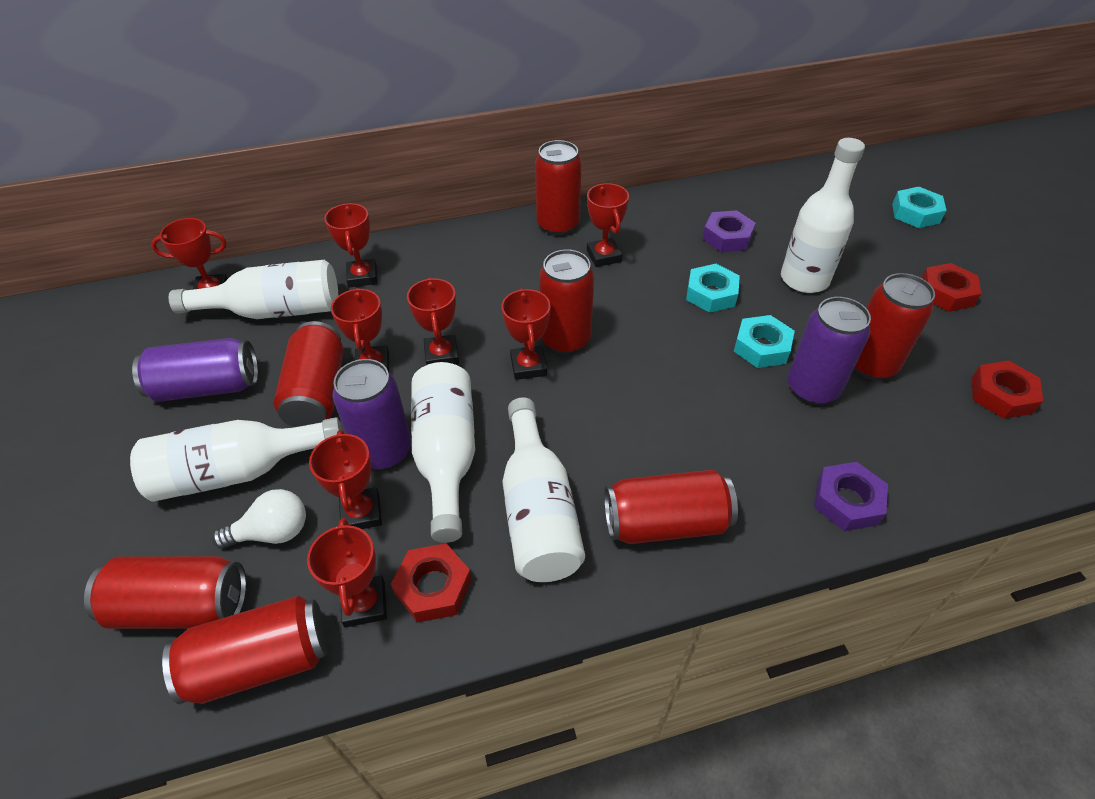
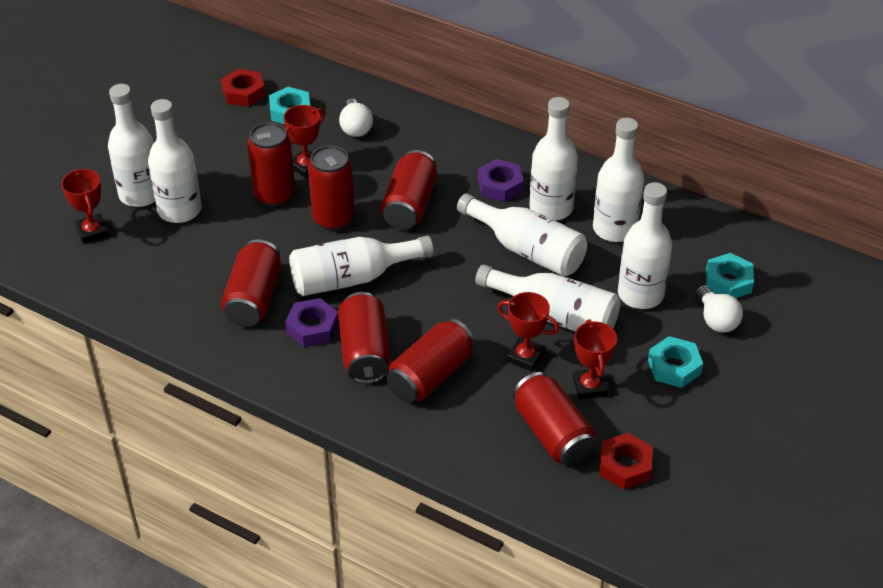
purple can: 3 -> 0
red nut: 3 -> 2
red trophy: 8 -> 4
white bottle: 5 -> 8
white light bulb: 1 -> 2

